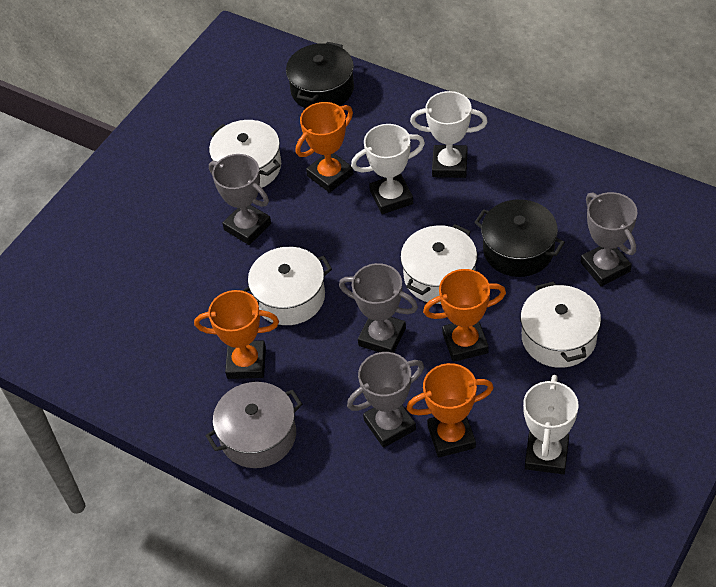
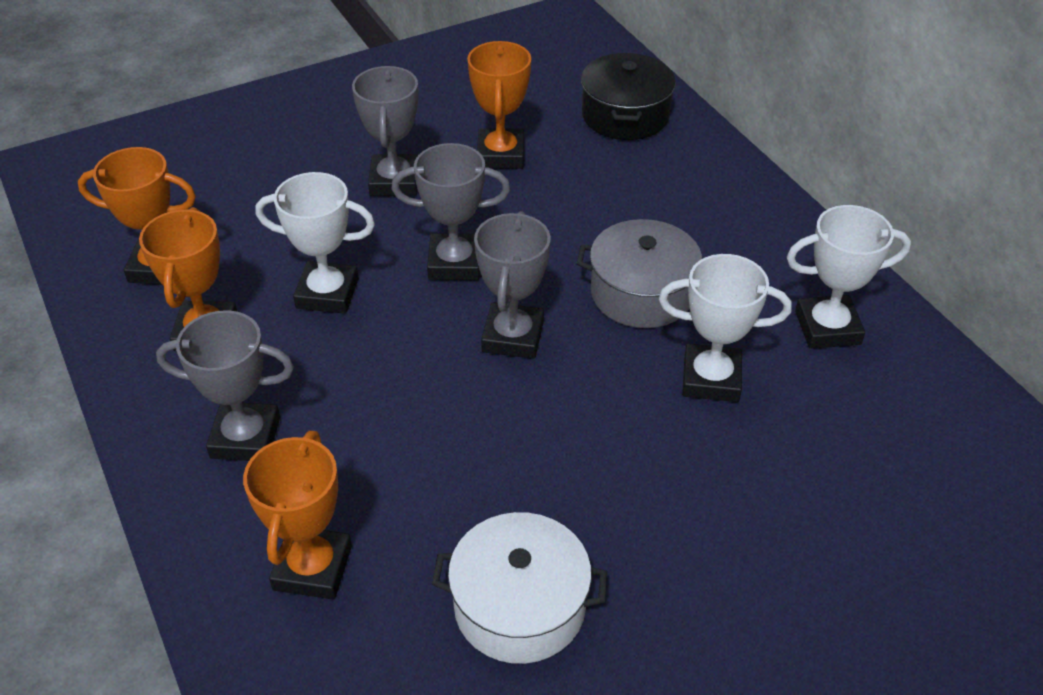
black pot: 2 -> 1
white pot: 4 -> 1

